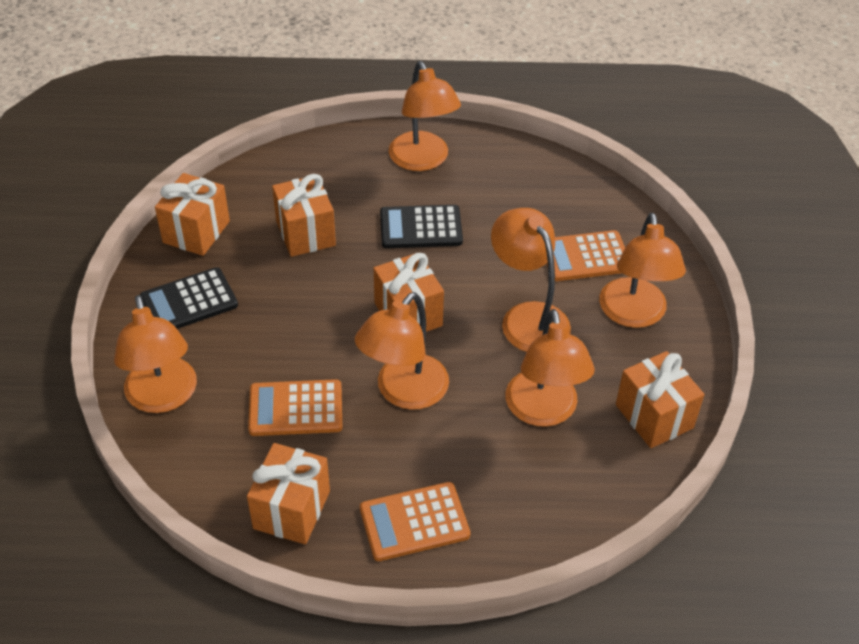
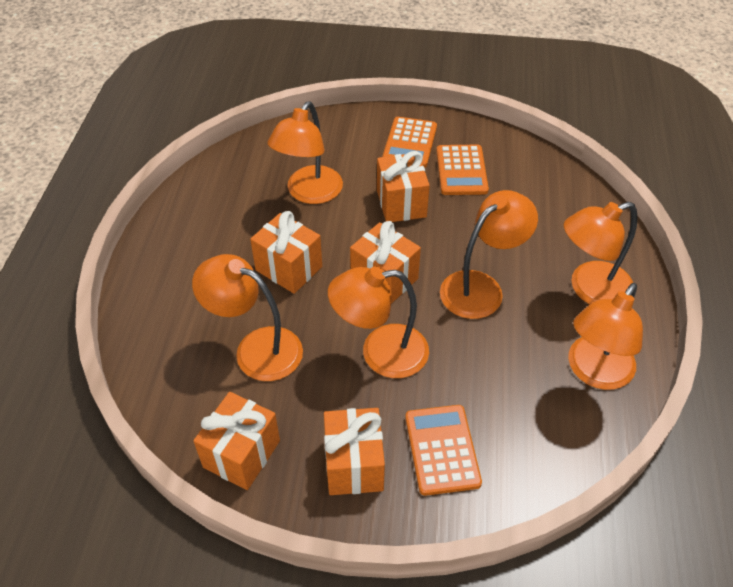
black calculator: 2 -> 0

